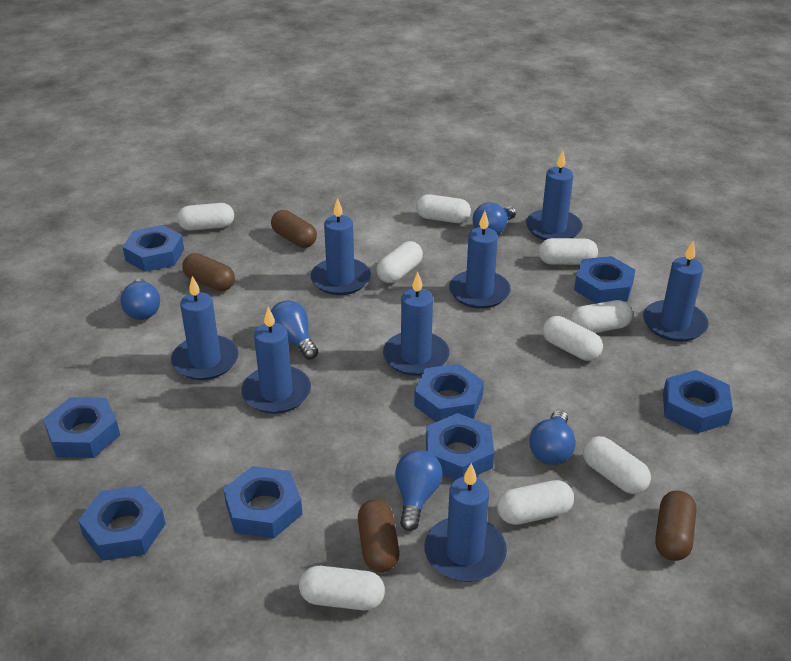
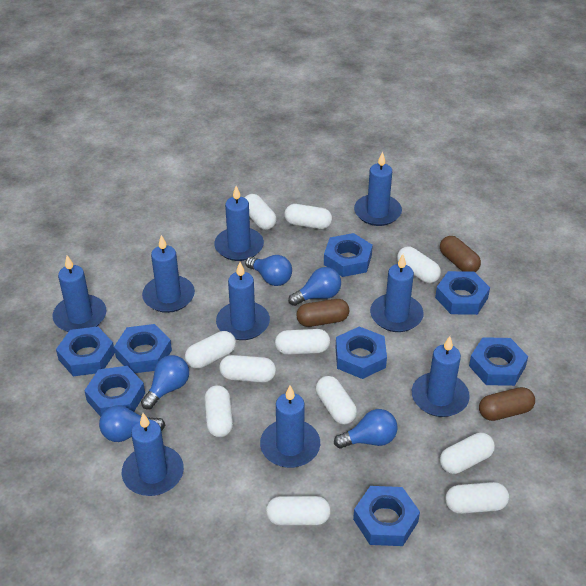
blue candle: 8 -> 9
brown capsule: 4 -> 3
white capsule: 9 -> 11

